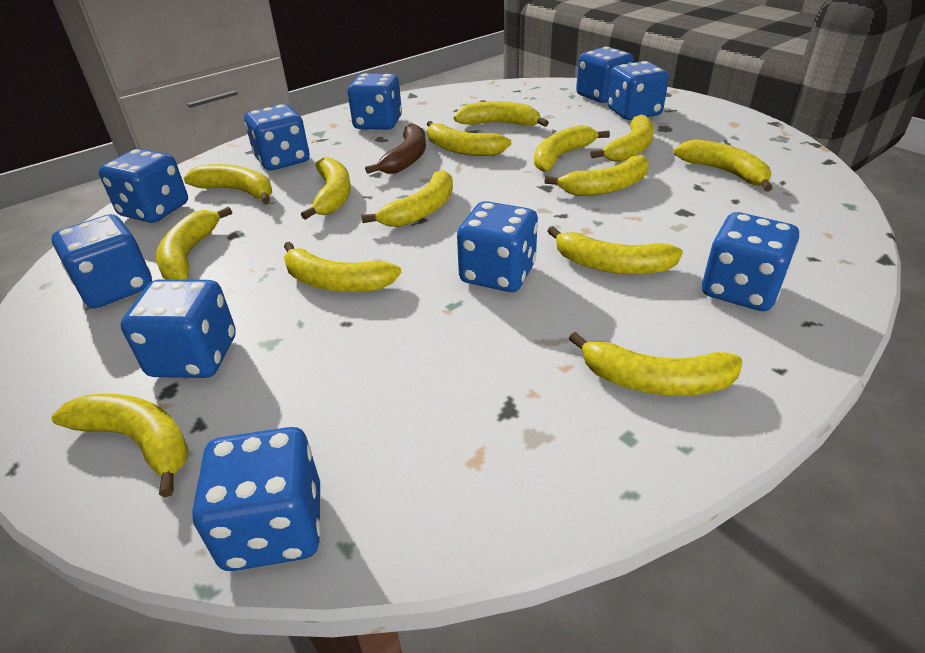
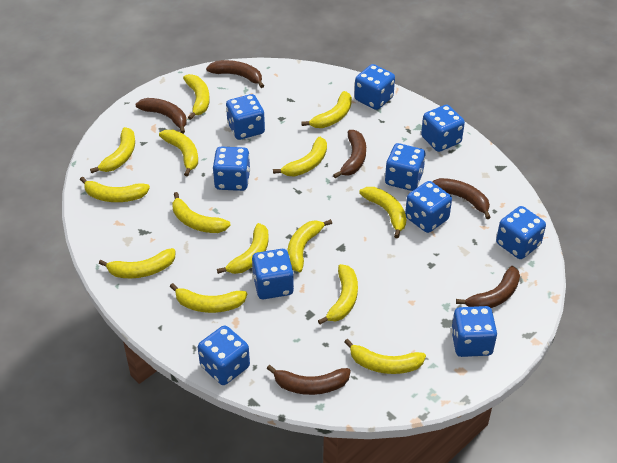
brown banana: 1 -> 6

